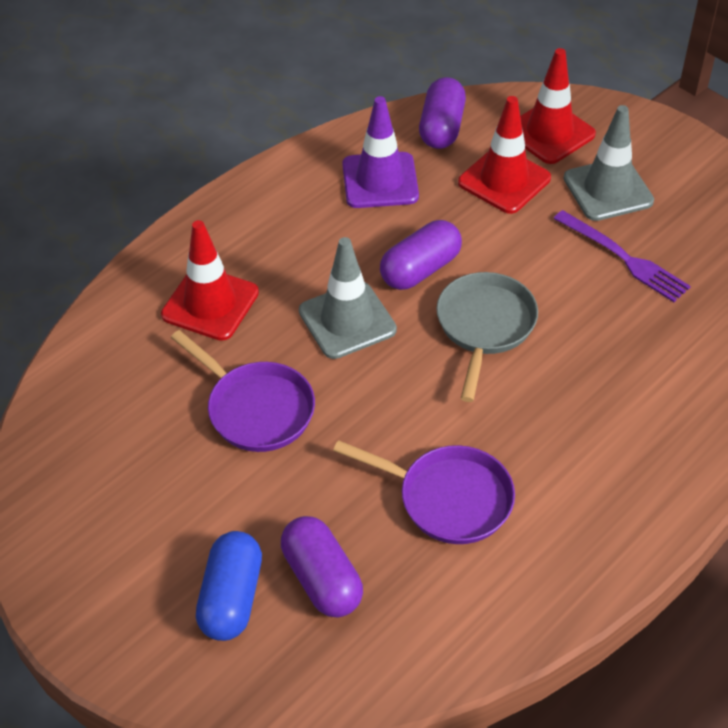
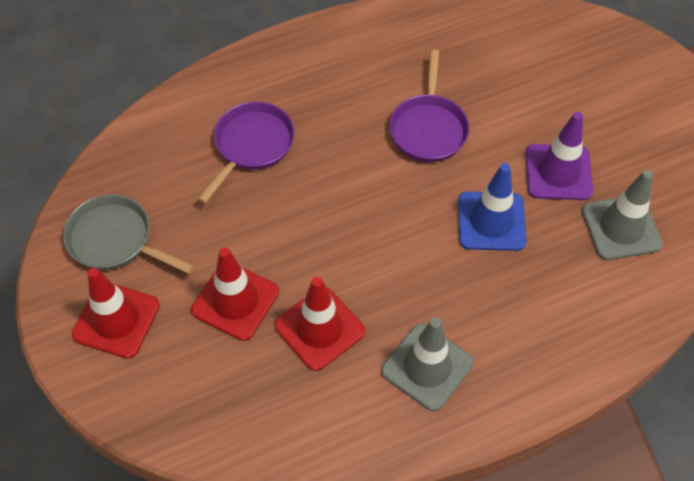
blue capsule: 1 -> 0
blue traffic cone: 0 -> 1
purple capsule: 3 -> 0
purple fork: 1 -> 0

